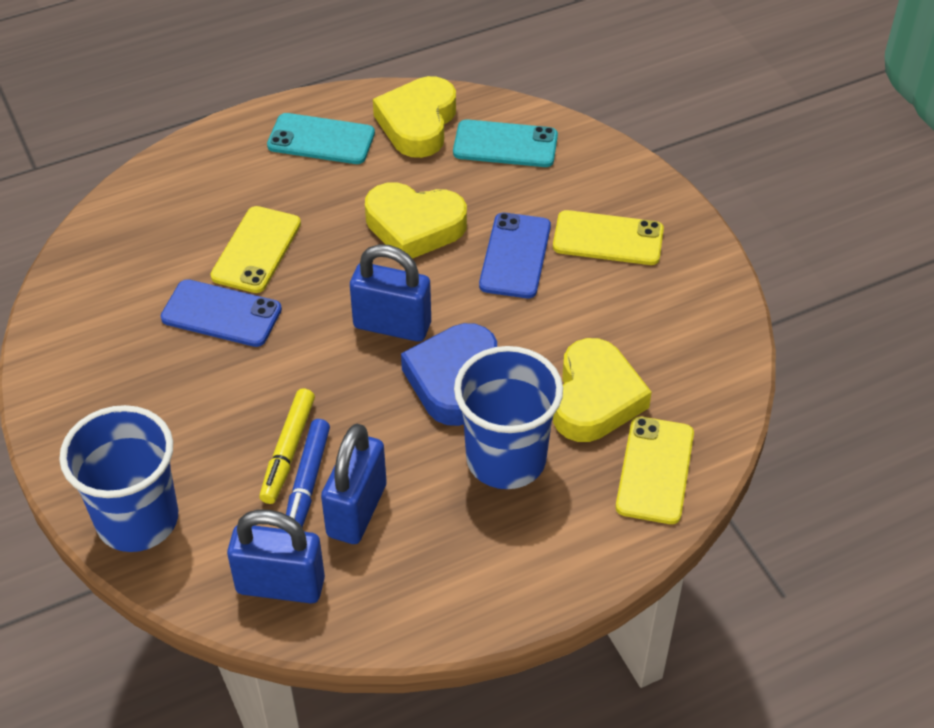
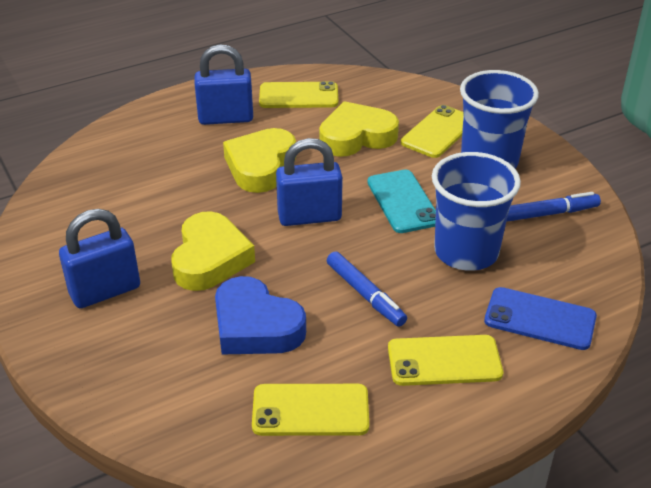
blue marker: 1 -> 2
blue phone: 2 -> 1
turquoise phone: 2 -> 1
yellow marker: 1 -> 0
yellow phone: 3 -> 4

